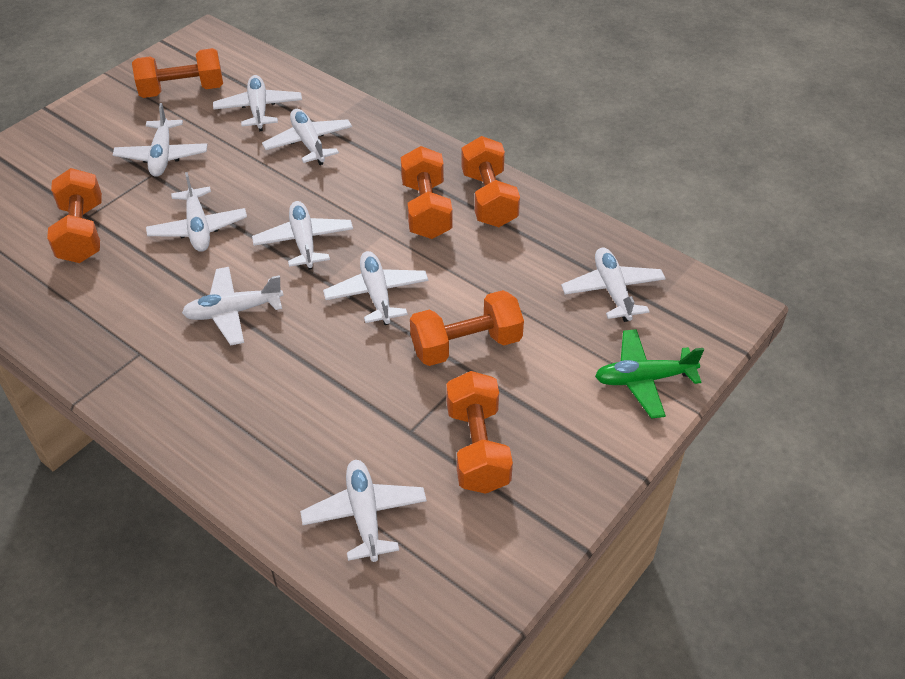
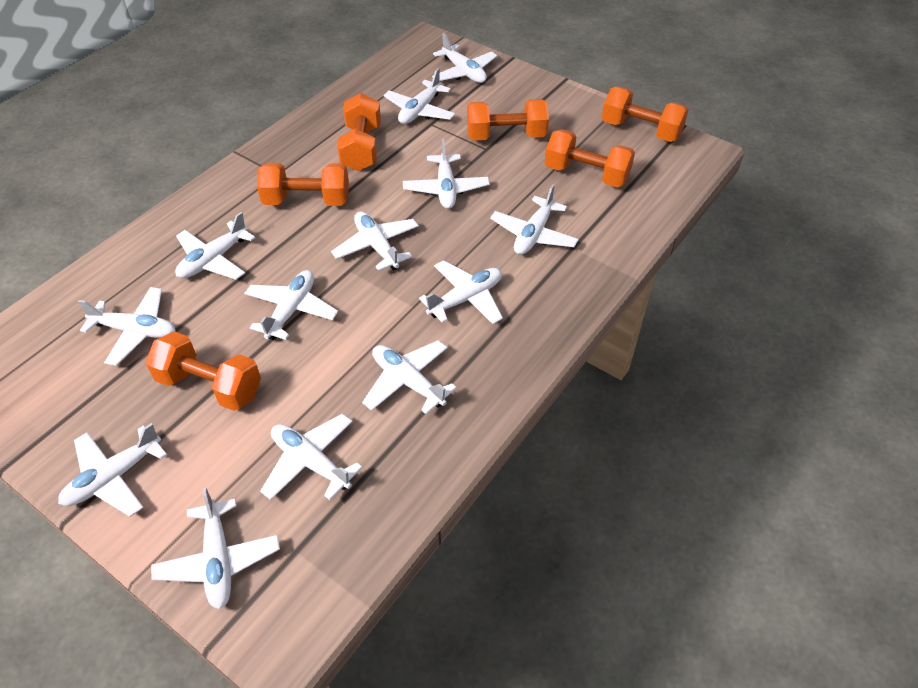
green plane: 1 -> 0
white plane: 9 -> 13

